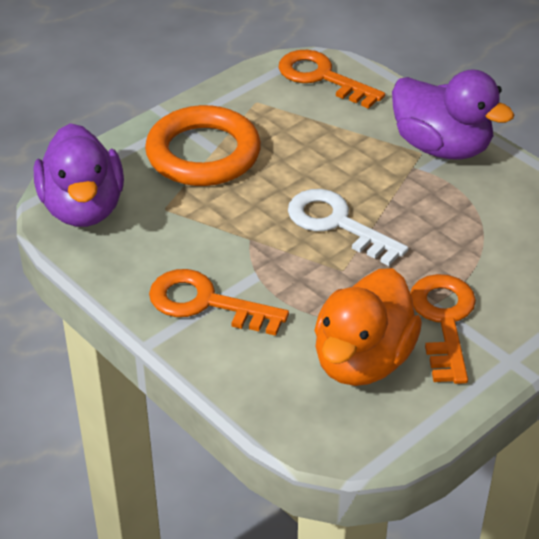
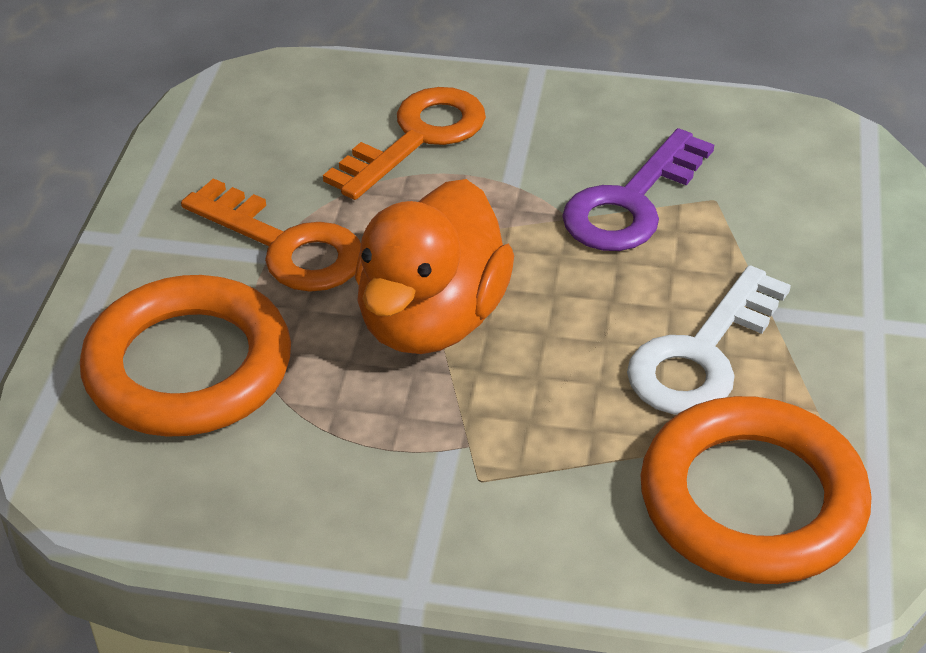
orange key: 3 -> 2
orange ring: 1 -> 2
purple duck: 2 -> 0
purple key: 0 -> 1

